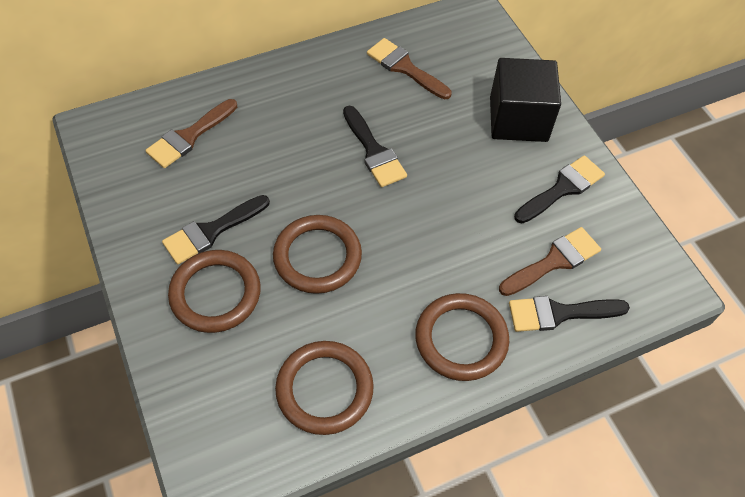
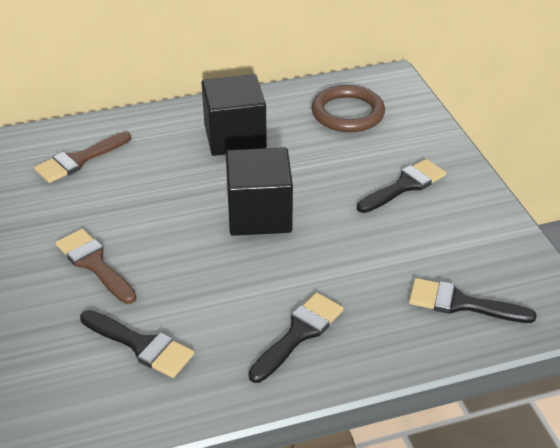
black cube: 1 -> 2
brown brush: 3 -> 2
brown ring: 4 -> 1

